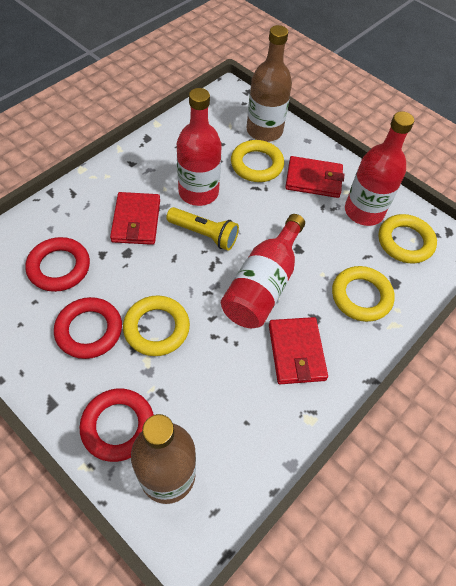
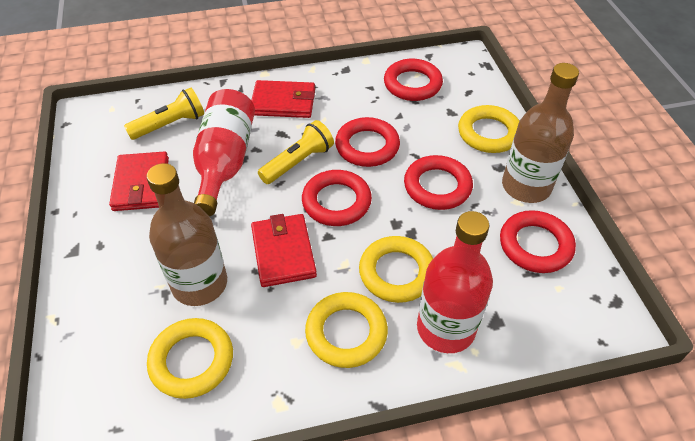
red bottle: 3 -> 2
red ring: 3 -> 5
yellow flashlight: 1 -> 2

